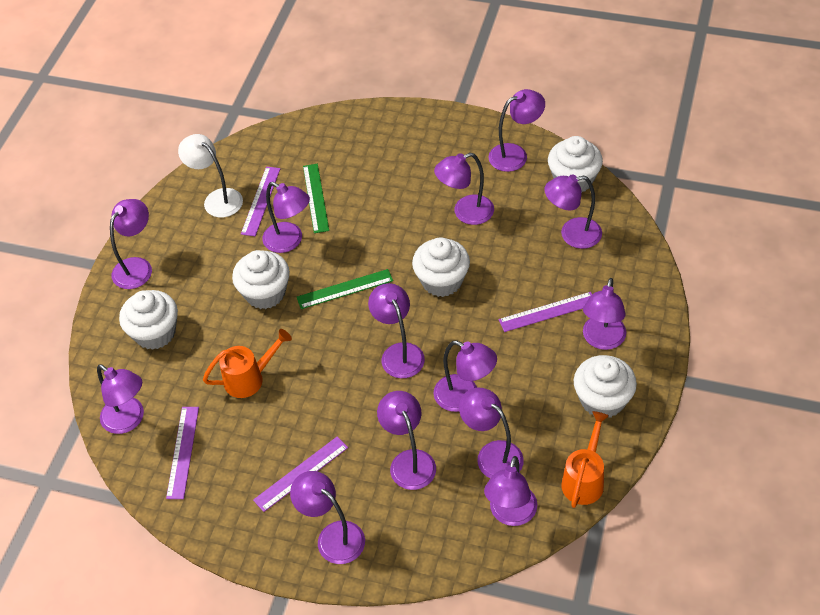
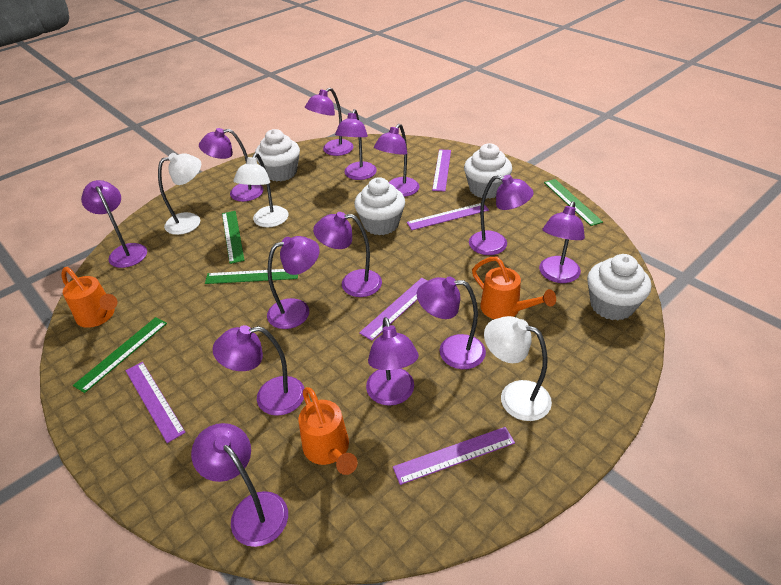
green ruler: 2 -> 4
orange watering can: 2 -> 3
purple ruler: 4 -> 5
white cupcake: 5 -> 4
white lamp: 1 -> 3

